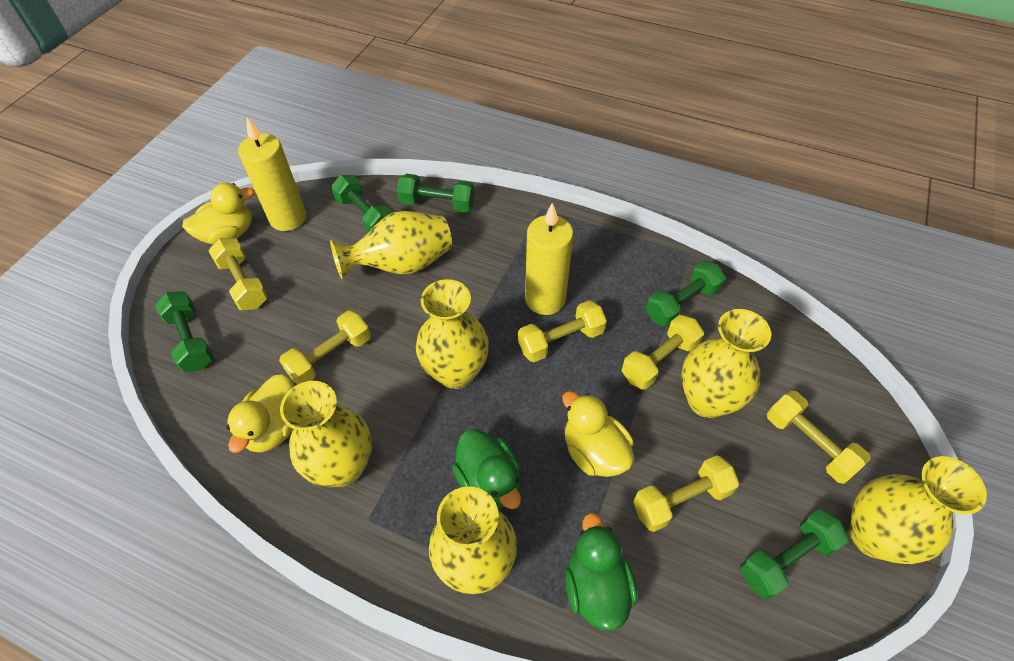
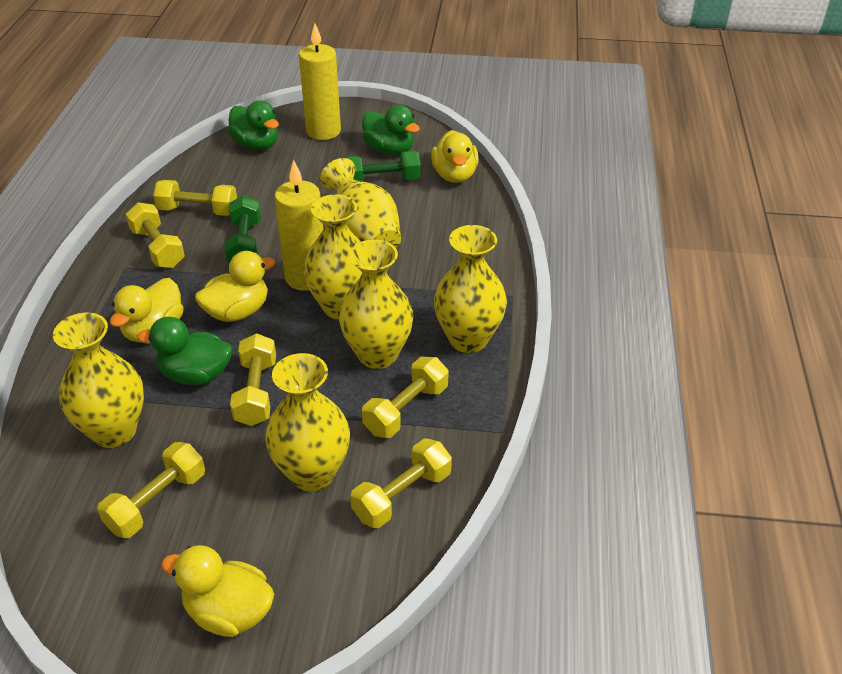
green duck: 2 -> 3
green dumbbell: 5 -> 2
yellow duck: 3 -> 4

